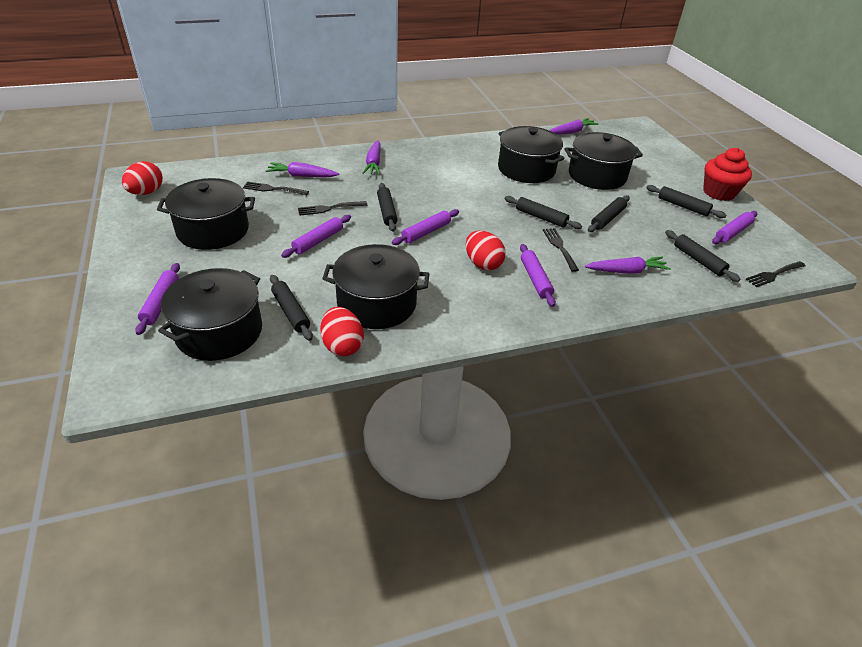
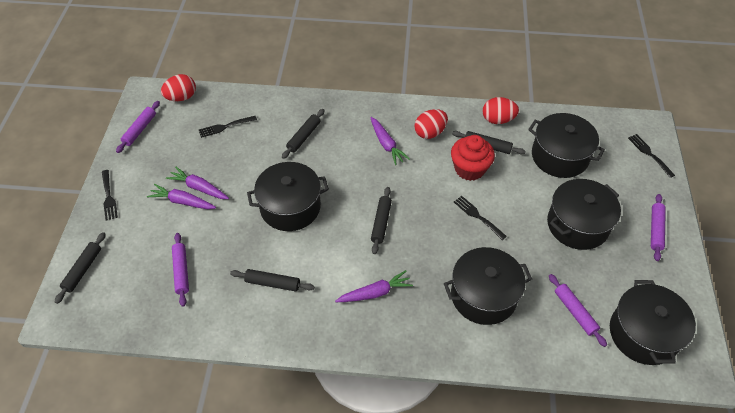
black rolling pin: 6 -> 5
purple rolling pin: 5 -> 4

